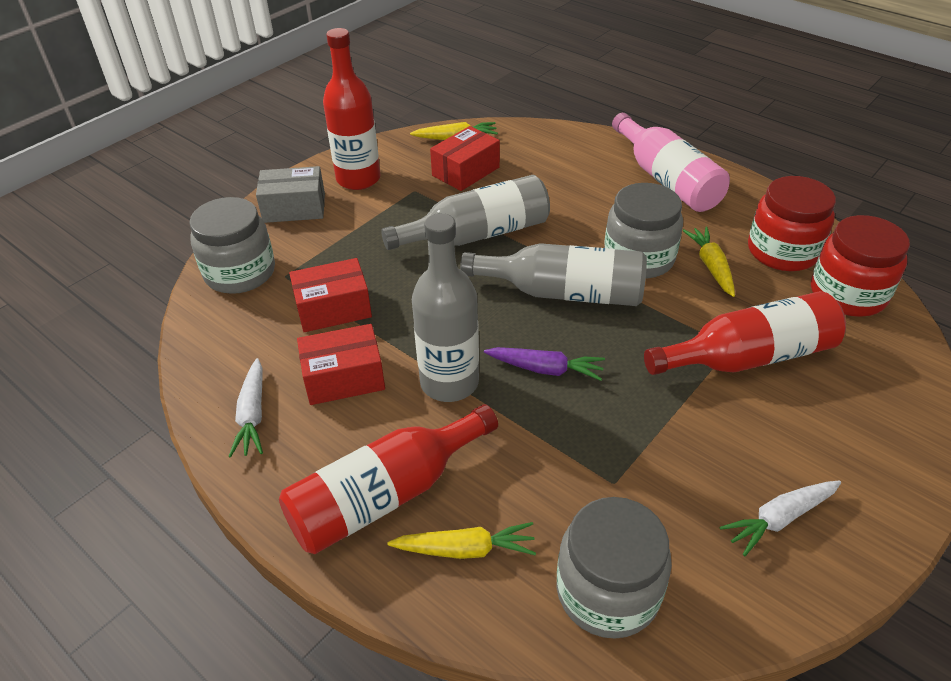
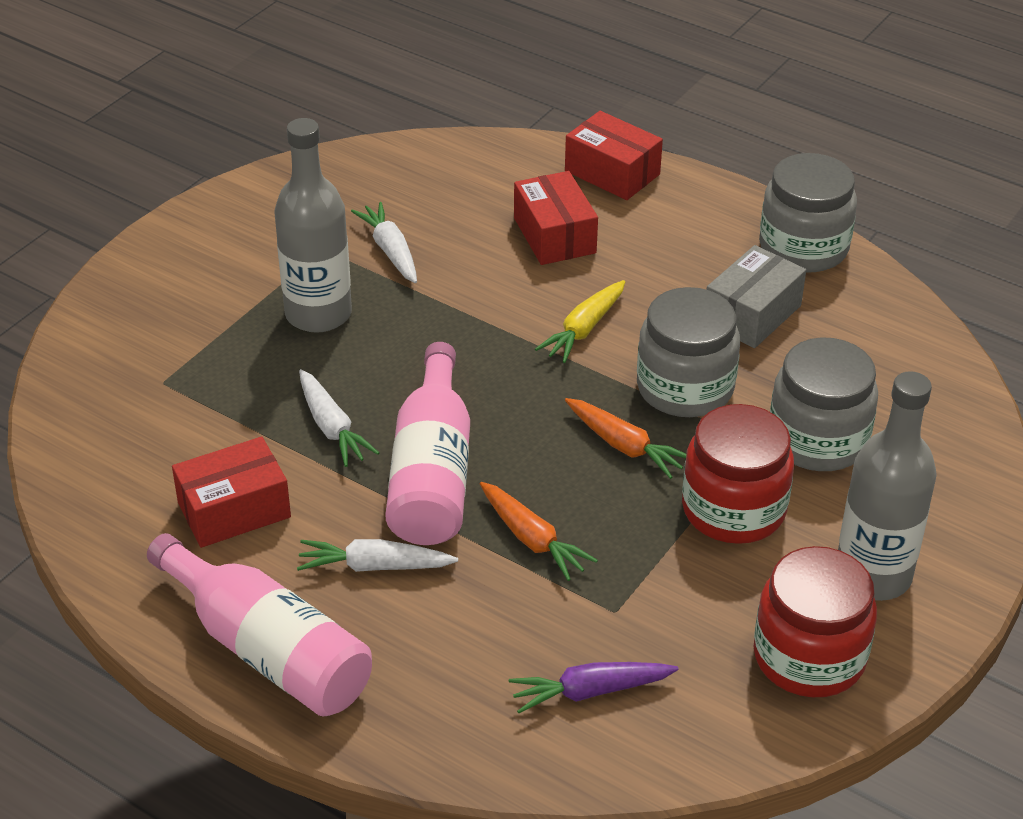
grey bottle: 3 -> 2
orange carrot: 0 -> 2
pink bottle: 1 -> 2
red bottle: 3 -> 0
white carrot: 2 -> 3
yellow carrot: 3 -> 1

